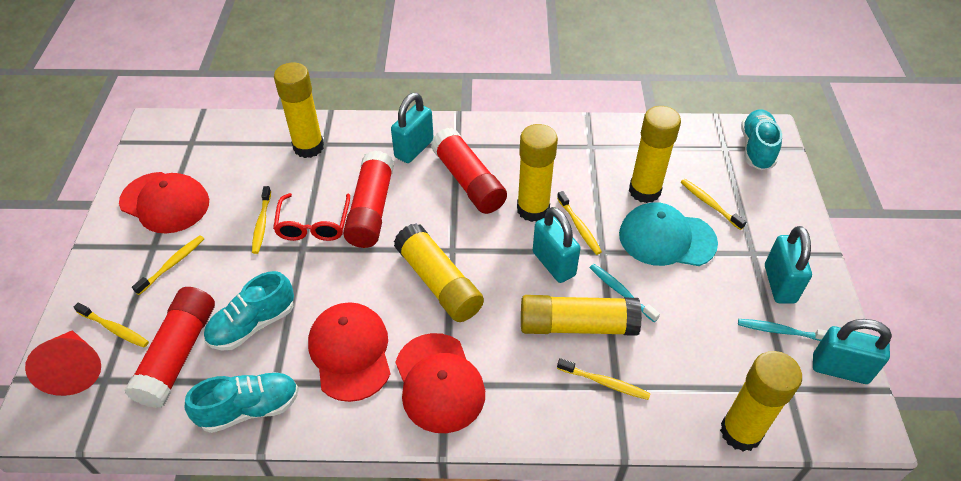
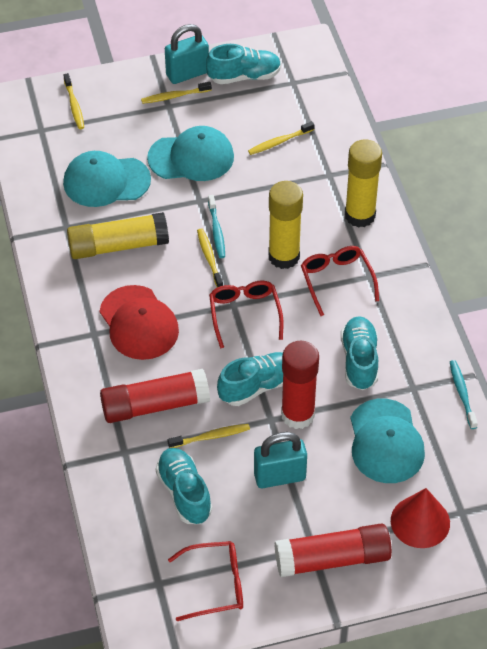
red cap: 3 -> 1
red glasses: 1 -> 3
turquoise cap: 1 -> 3
turquoise padlock: 4 -> 2
turquoise shoe: 3 -> 4
yellow glue stick: 6 -> 3
yellow toothbrush: 6 -> 5

